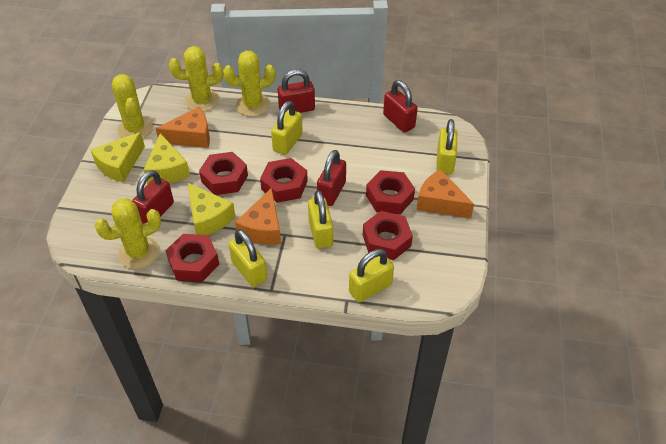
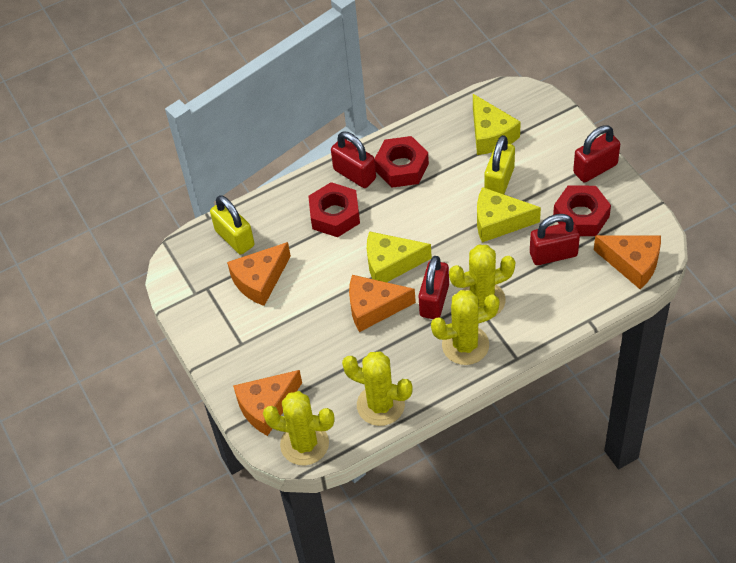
orange cheese: 3 -> 4
red nut: 5 -> 3
yellow padlock: 5 -> 2

